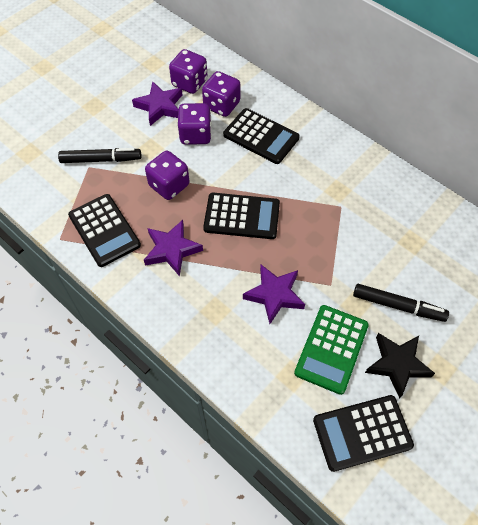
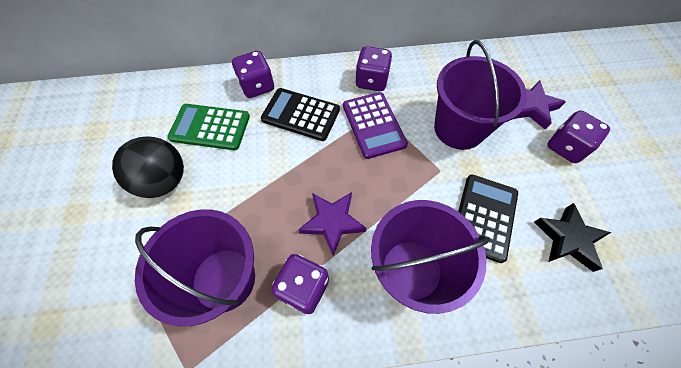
black ball: 0 -> 1
black calculator: 4 -> 2
black marker: 2 -> 0
purple bucket: 0 -> 3
purple calculator: 0 -> 1
purple star: 3 -> 2

